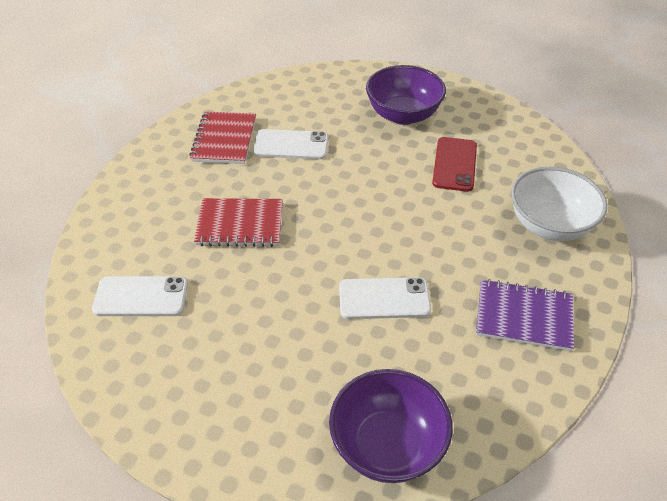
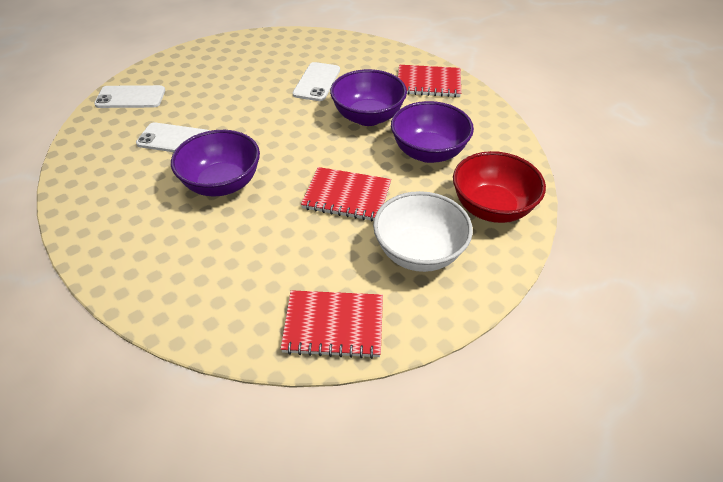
purple bowl: 2 -> 3
purple notebook: 1 -> 0
red bowl: 0 -> 1
red notebook: 2 -> 3
red phone: 1 -> 0

